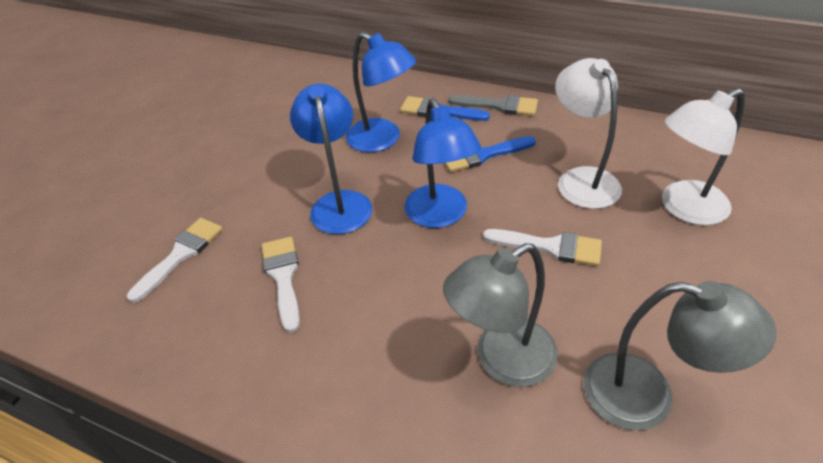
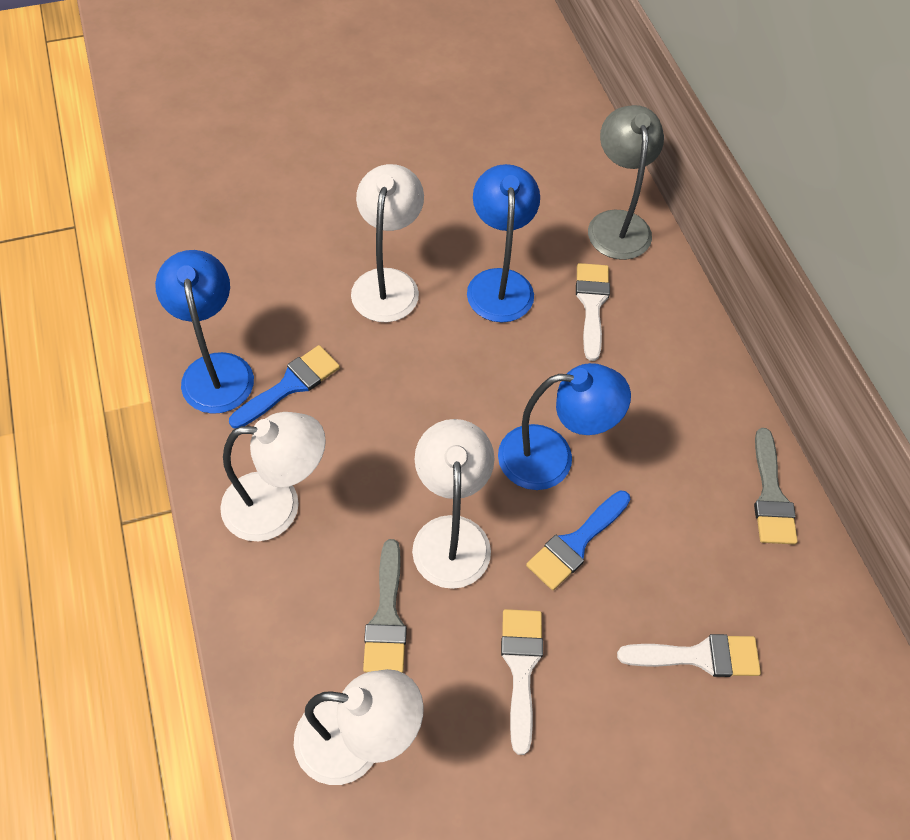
grey brush: 1 -> 2
grey lamp: 2 -> 1
white lamp: 2 -> 4

